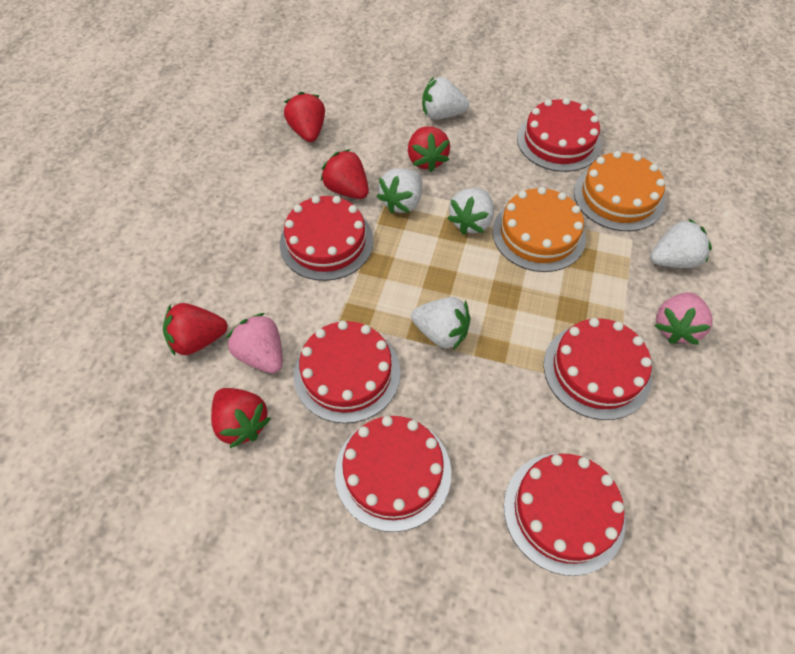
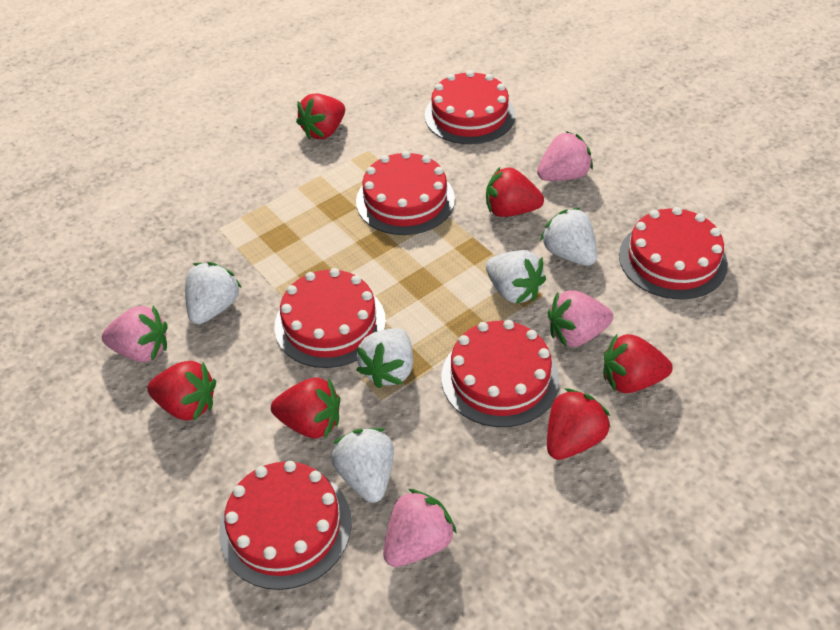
orange cake: 2 -> 0
pink strawberry: 2 -> 4
red strawberry: 5 -> 6

